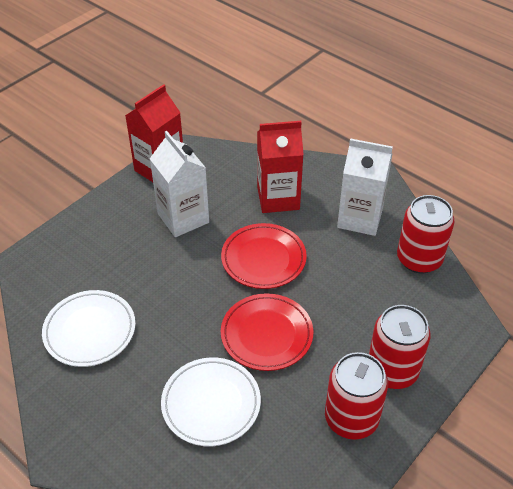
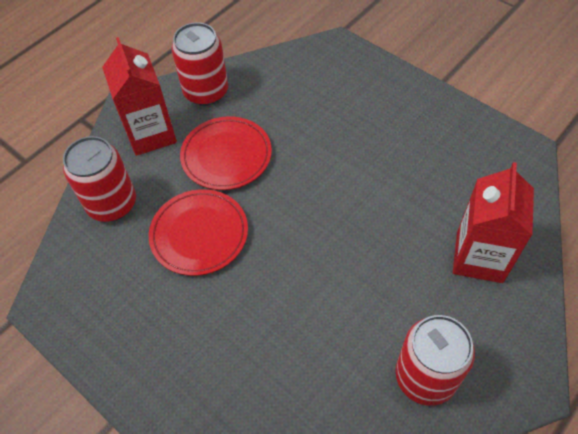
white carton: 2 -> 0
white plate: 2 -> 0

